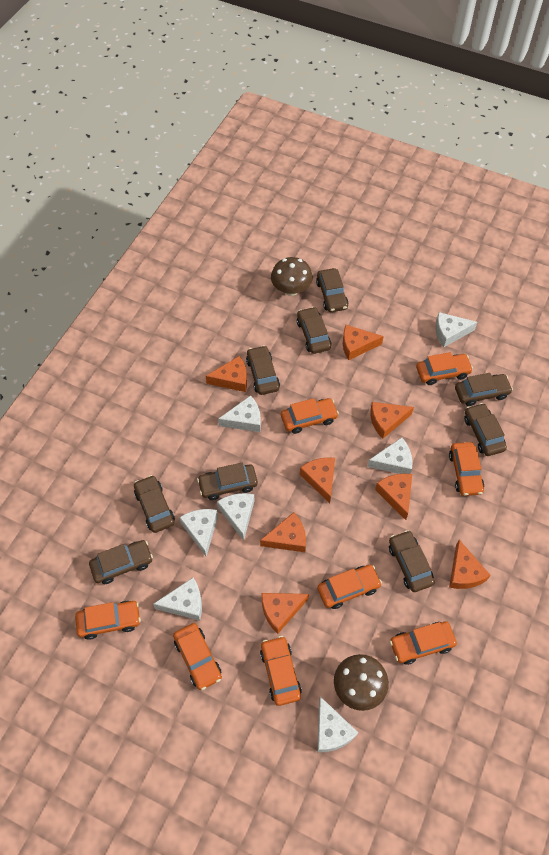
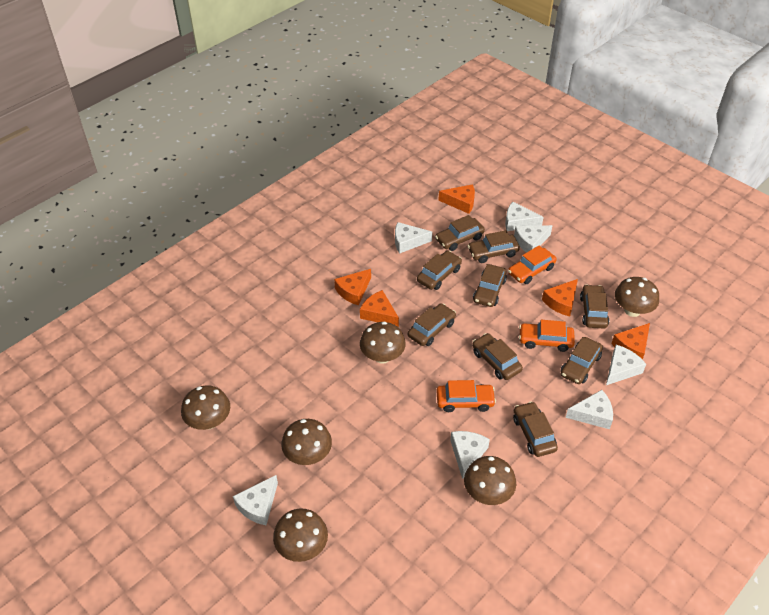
brown mushroom: 2 -> 6
orange car: 8 -> 3
orange cheese: 8 -> 5

